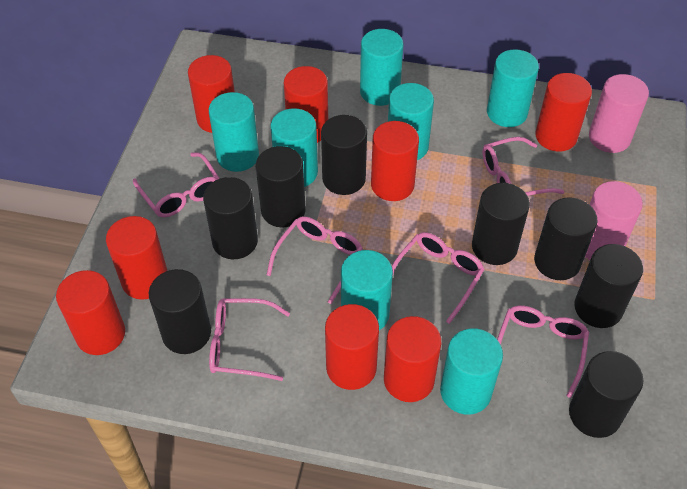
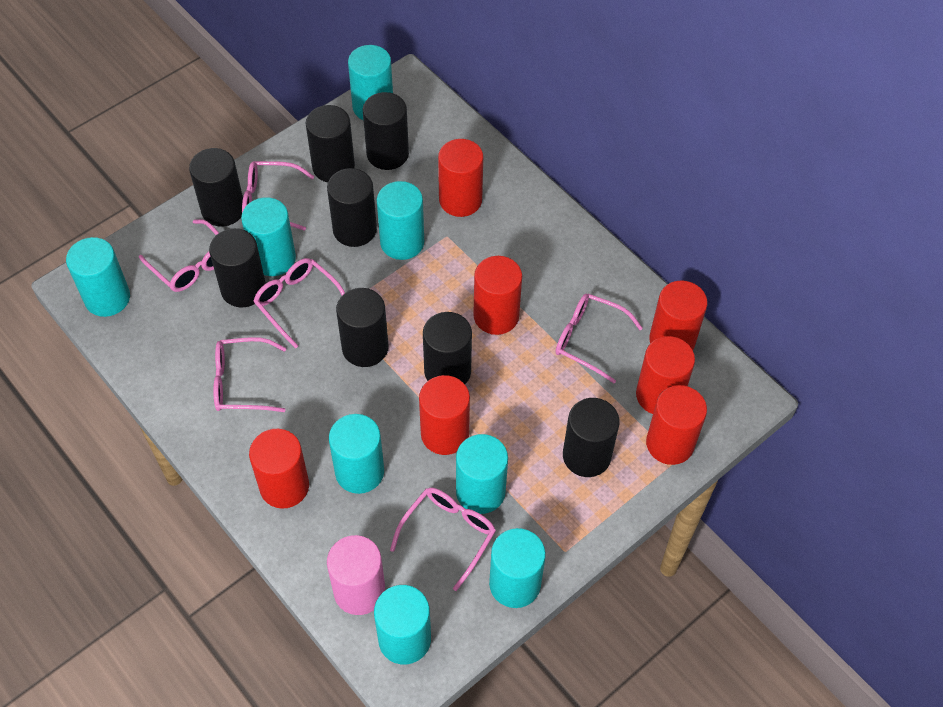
pink cylinder: 2 -> 1
red cylinder: 8 -> 7
turquoise cylinder: 7 -> 8

